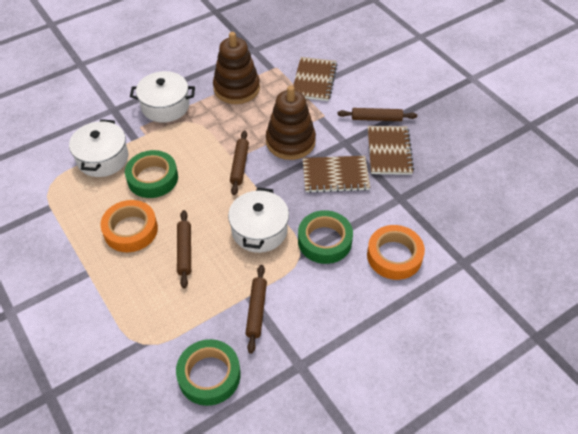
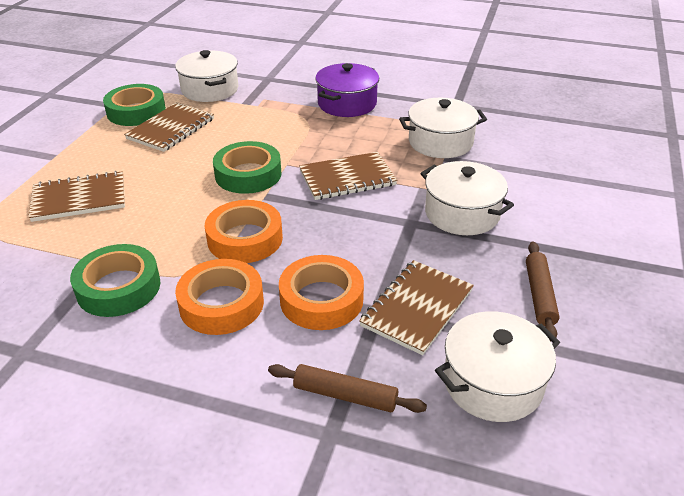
brown notebook: 3 -> 4
brown rolling pin: 4 -> 2
brown stacking toy: 2 -> 0
orange tape: 2 -> 3
purple pot: 0 -> 1
white pot: 3 -> 4

